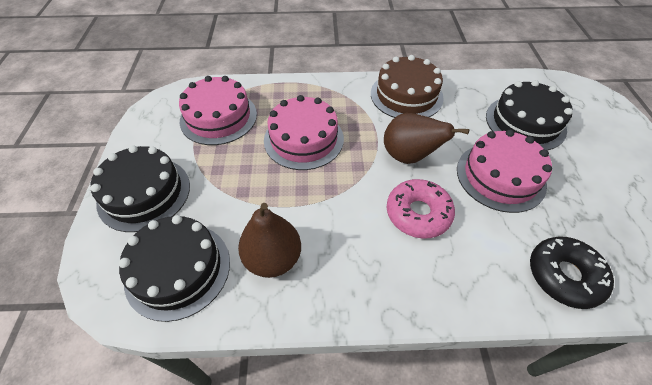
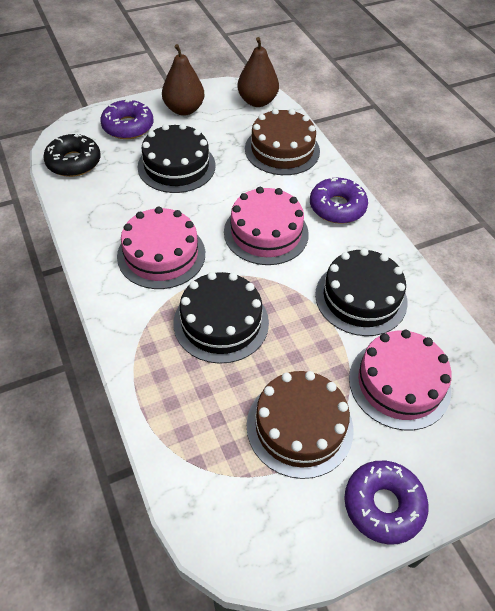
brown cake: 1 -> 2
pink donut: 1 -> 0
purple donut: 0 -> 3

